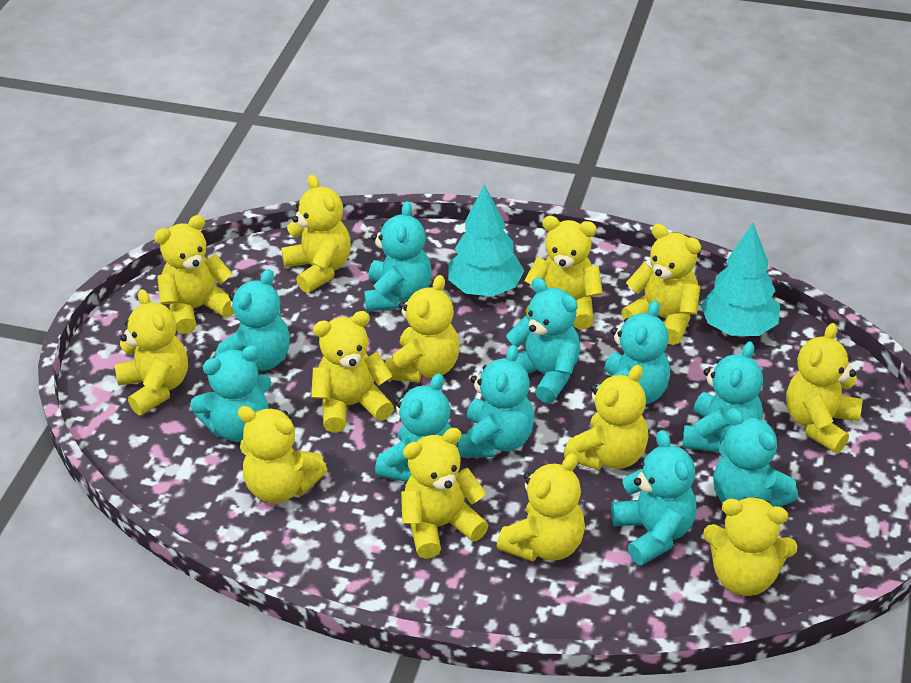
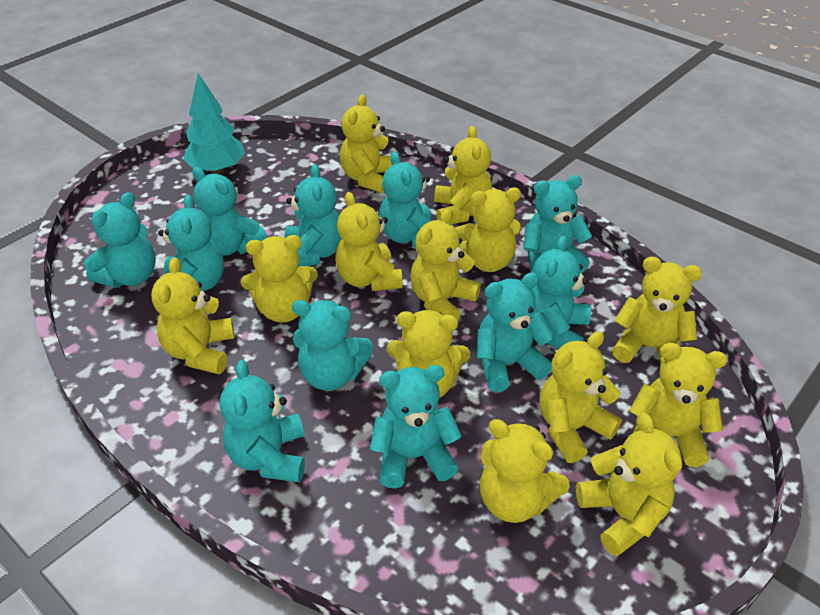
turquoise teddy bear: 10 -> 11
turquoise tree: 2 -> 1

